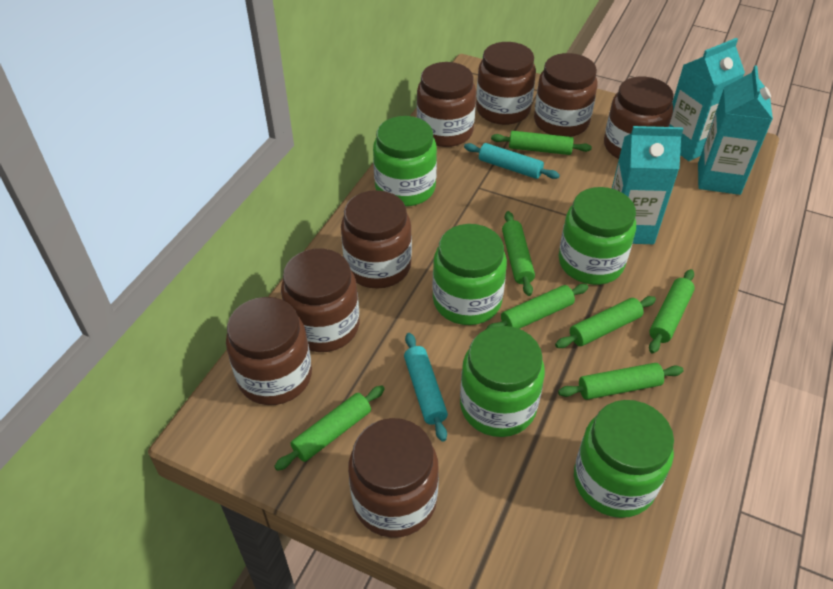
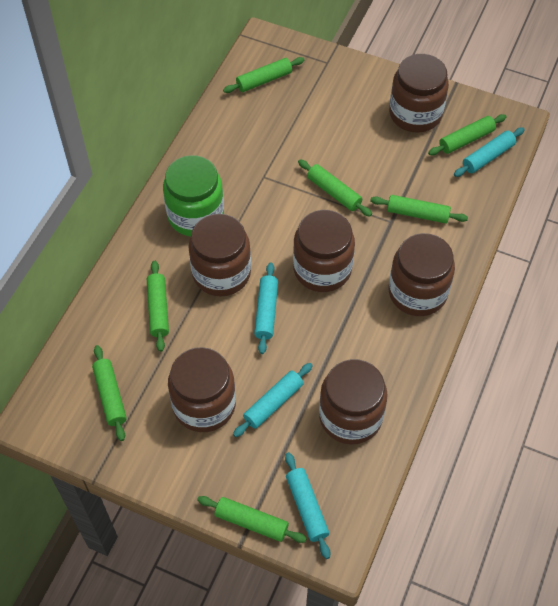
brown jar: 8 -> 6
green jar: 5 -> 1
turquoise carton: 3 -> 0
turquoise rolling pin: 2 -> 4

